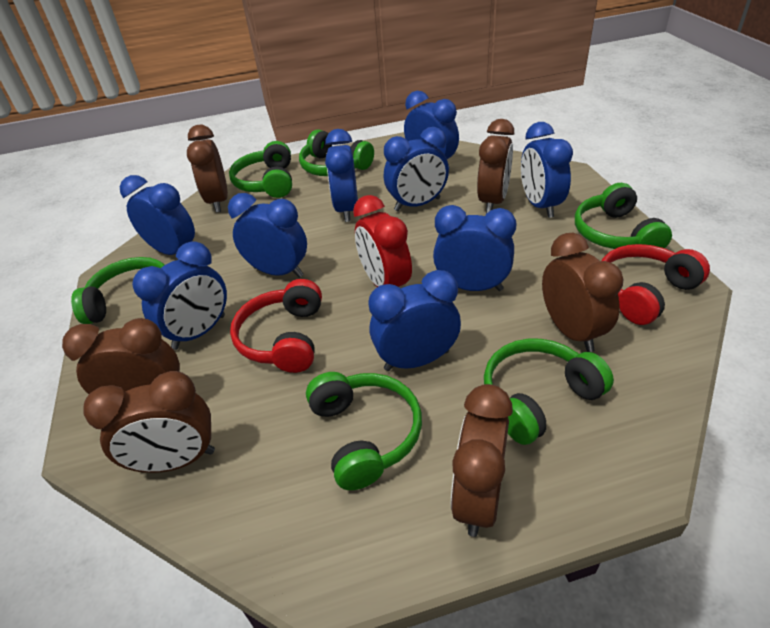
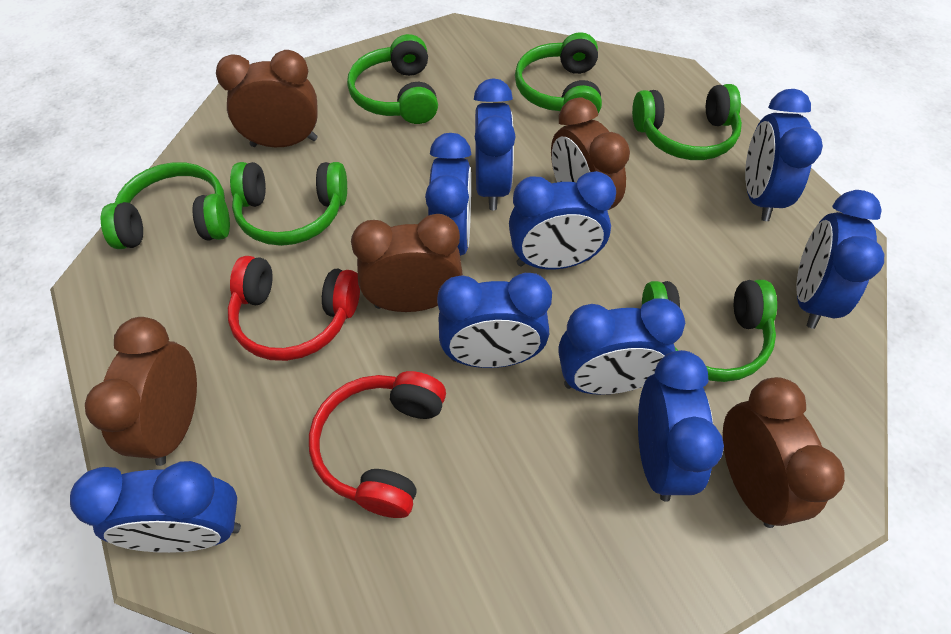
brown clock: 6 -> 5
red clock: 1 -> 0

